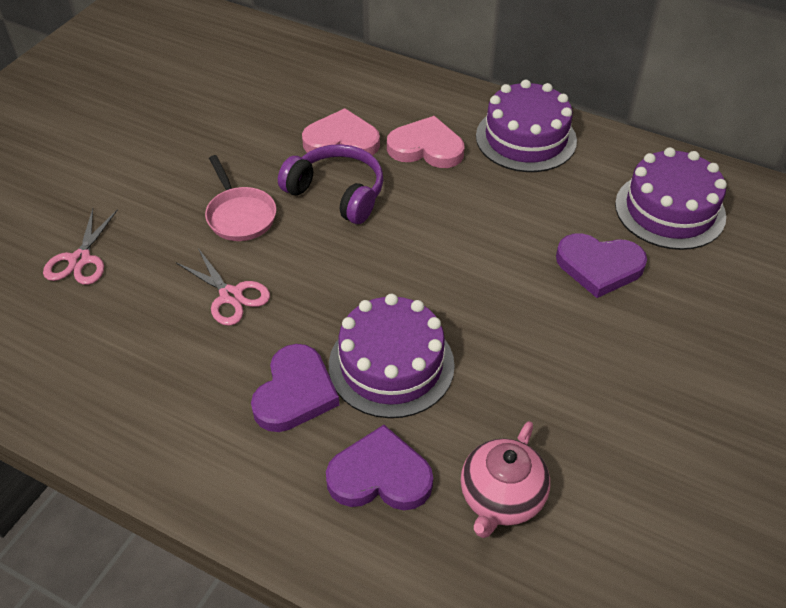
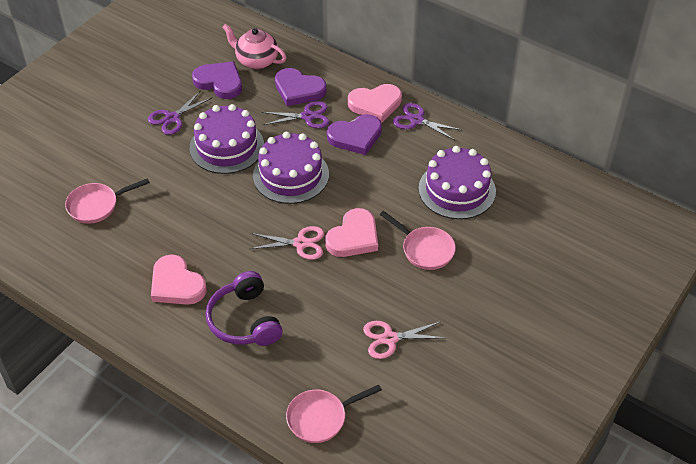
pink heart: 2 -> 3
pink pan: 1 -> 3
purple scissors: 0 -> 3

